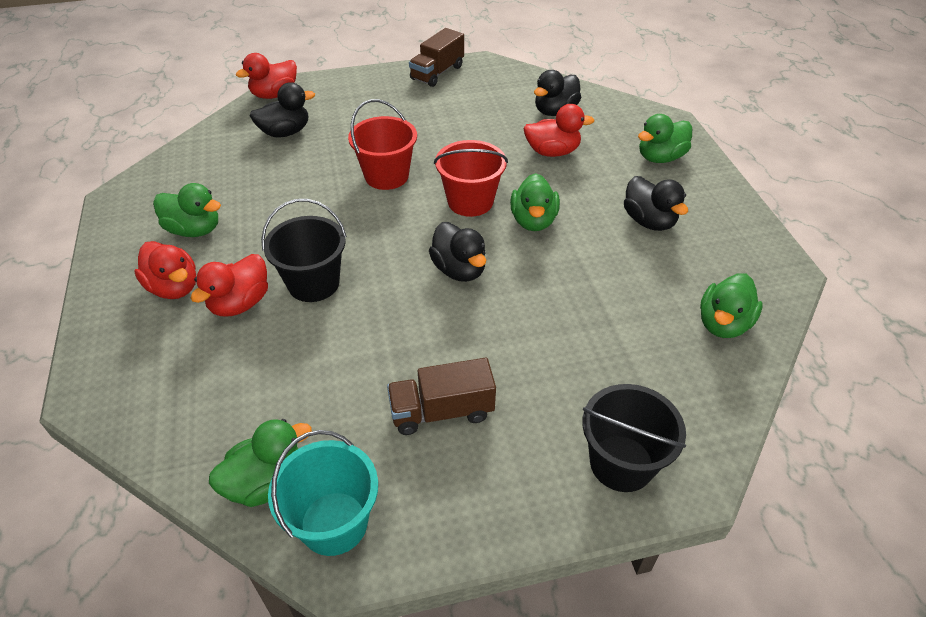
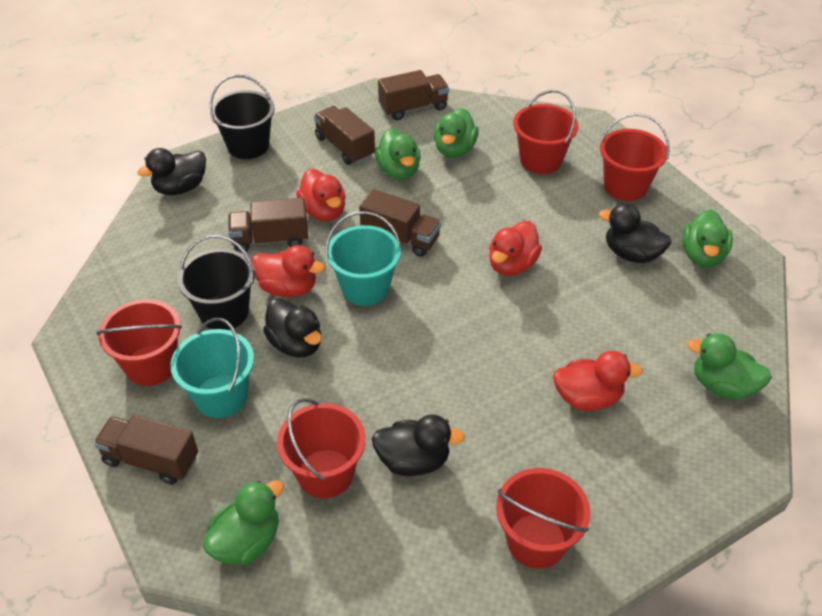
brown truck: 2 -> 5
red bucket: 2 -> 5
turquoise bucket: 1 -> 2

